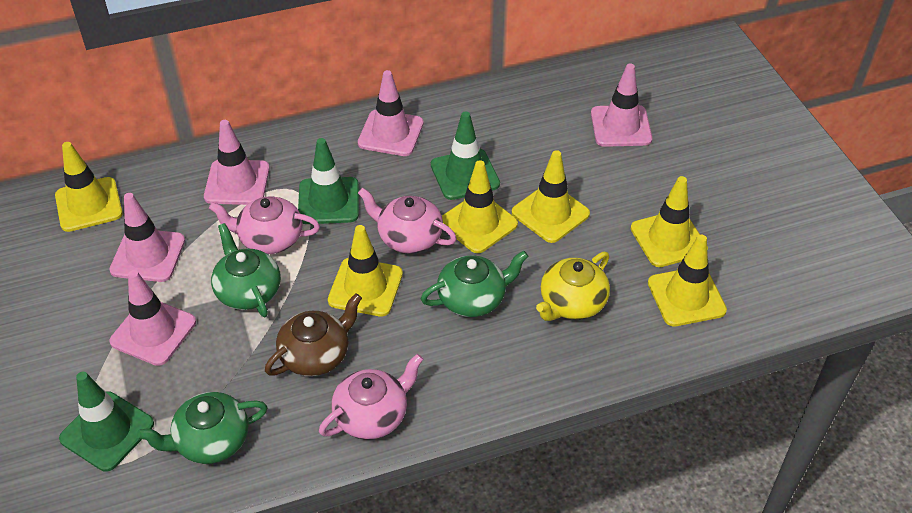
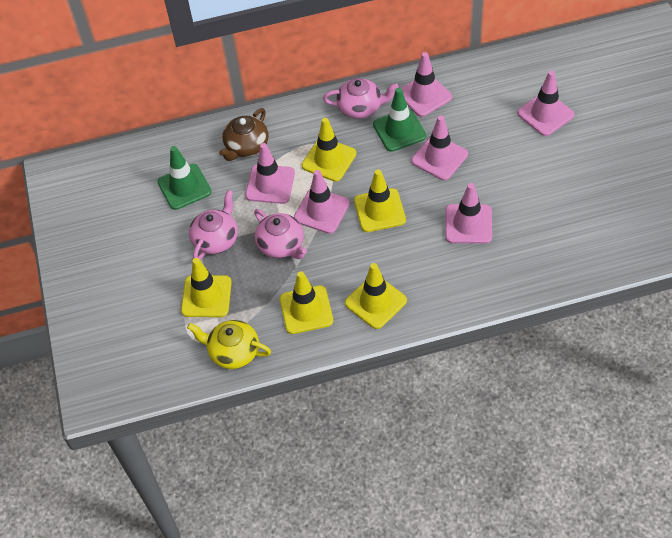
green teapot: 3 -> 0
green traffic cone: 3 -> 2
pink traffic cone: 5 -> 6
yellow traffic cone: 6 -> 5

